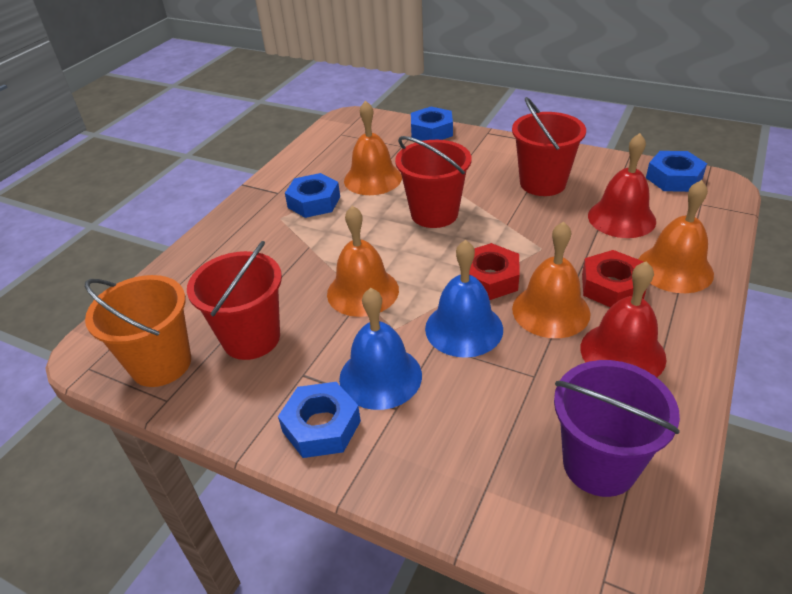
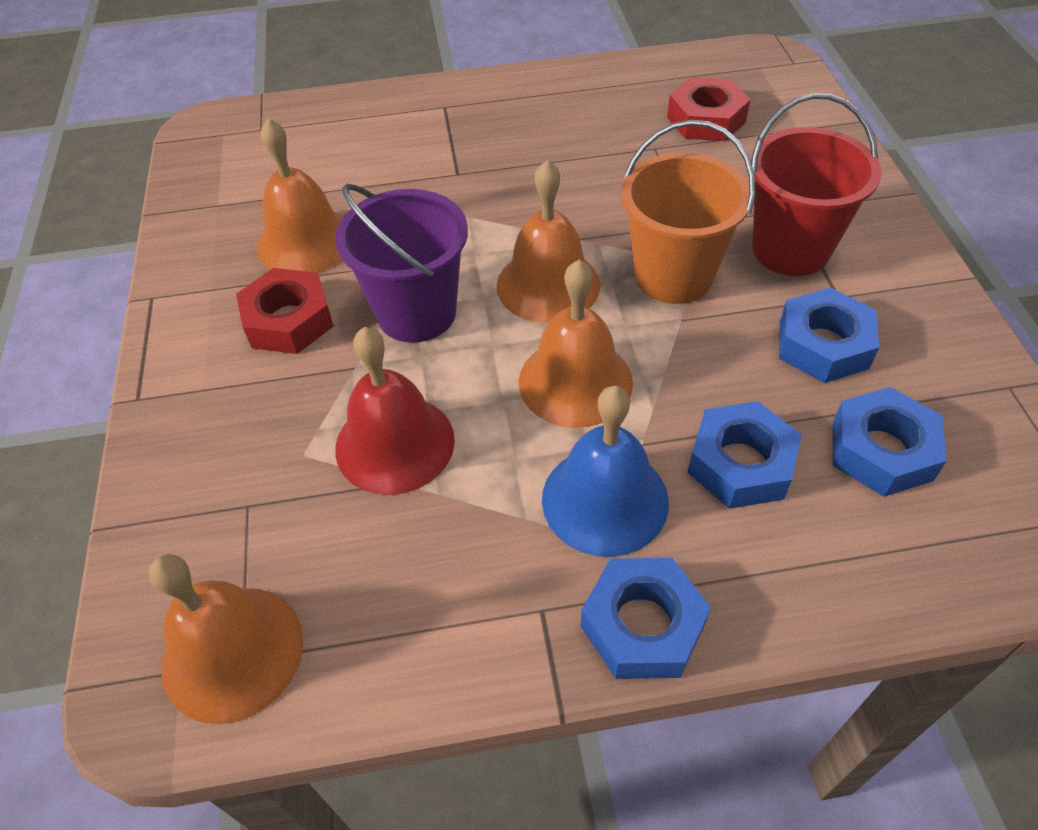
blue bell: 2 -> 1
red bell: 2 -> 1
red bucket: 3 -> 1

